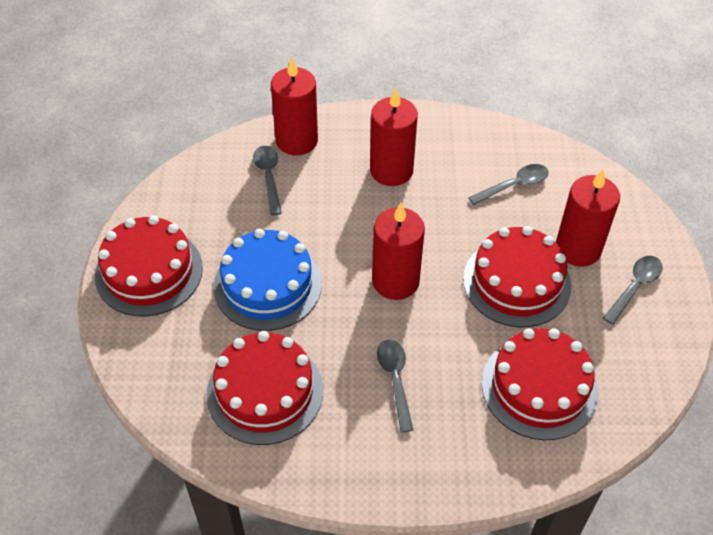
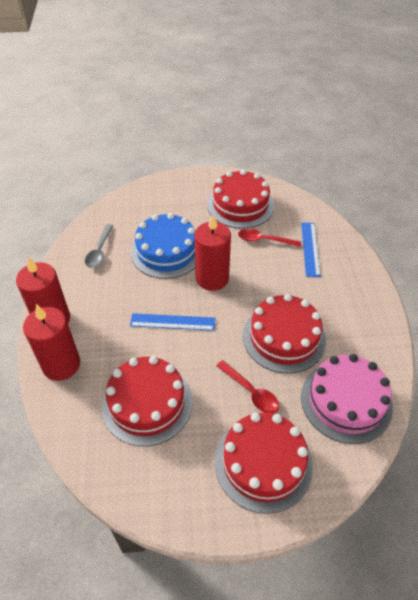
blue ruler: 0 -> 2
grey spoon: 4 -> 1
pink cake: 0 -> 1
red candle: 4 -> 3
red spoon: 0 -> 2

